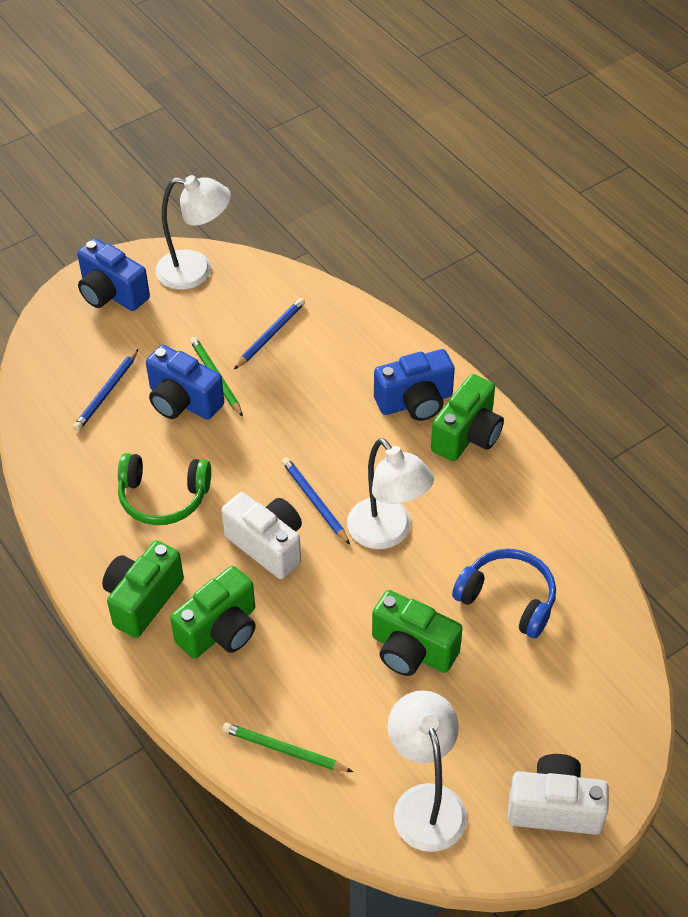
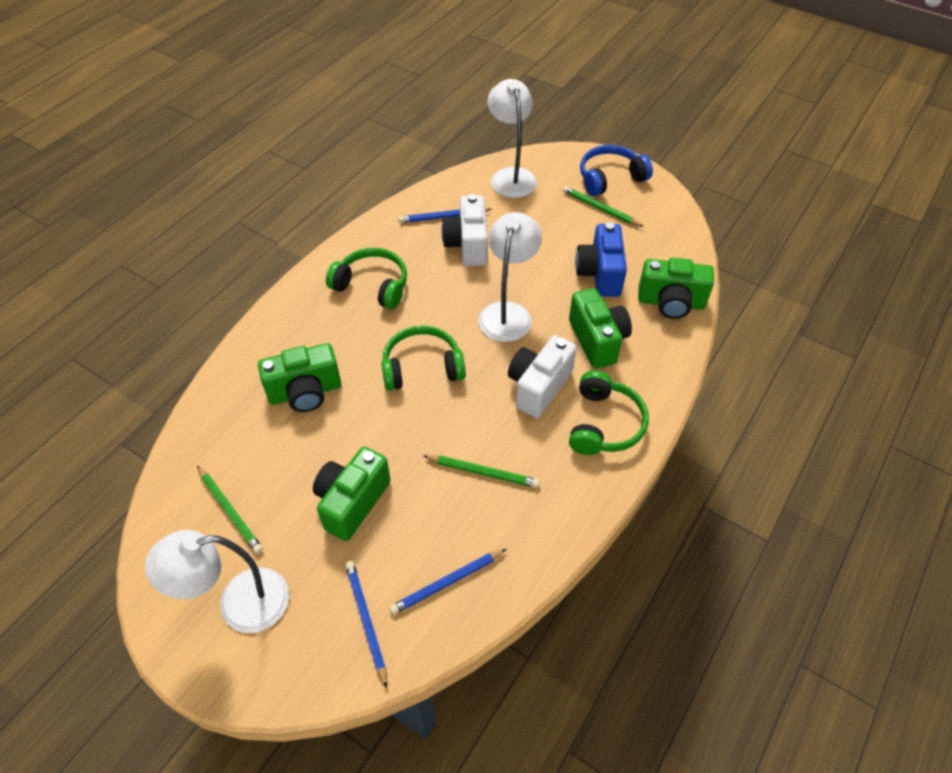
blue camera: 3 -> 1
green headphones: 1 -> 3
green pencil: 2 -> 3

